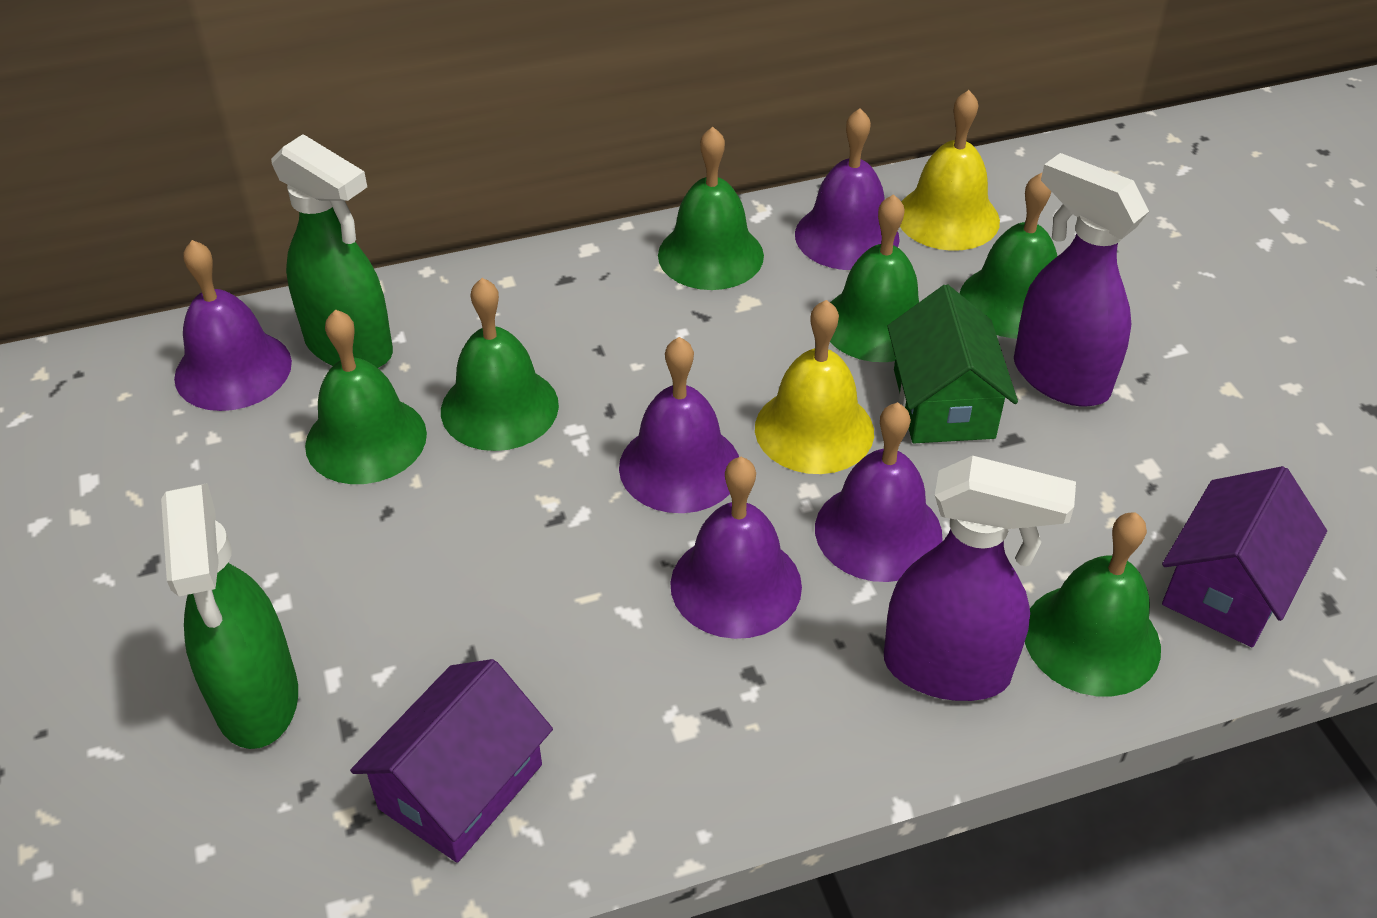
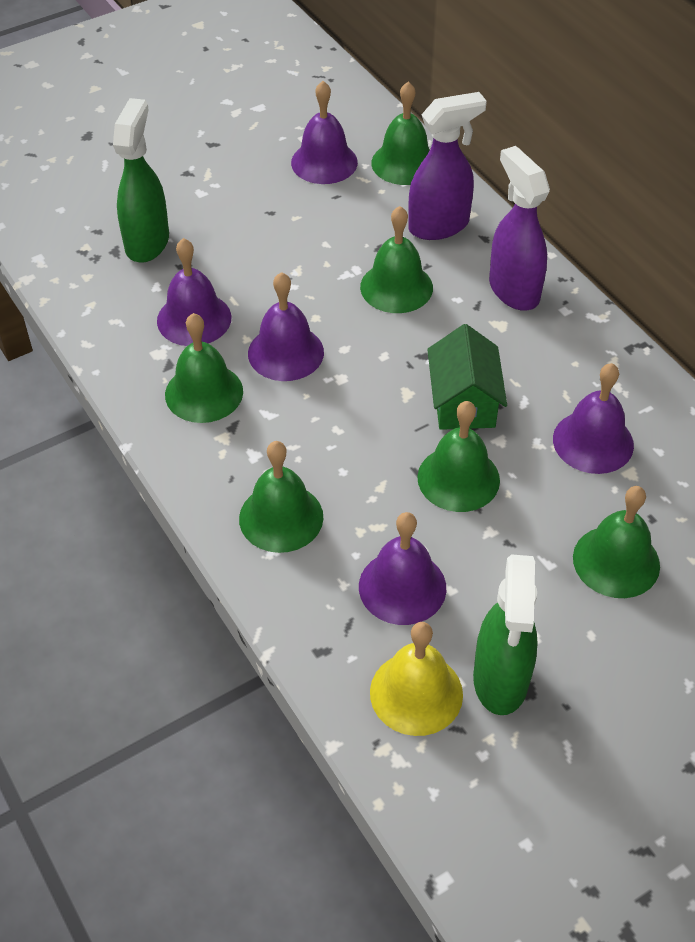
purple house: 2 -> 0
yellow bell: 2 -> 1

